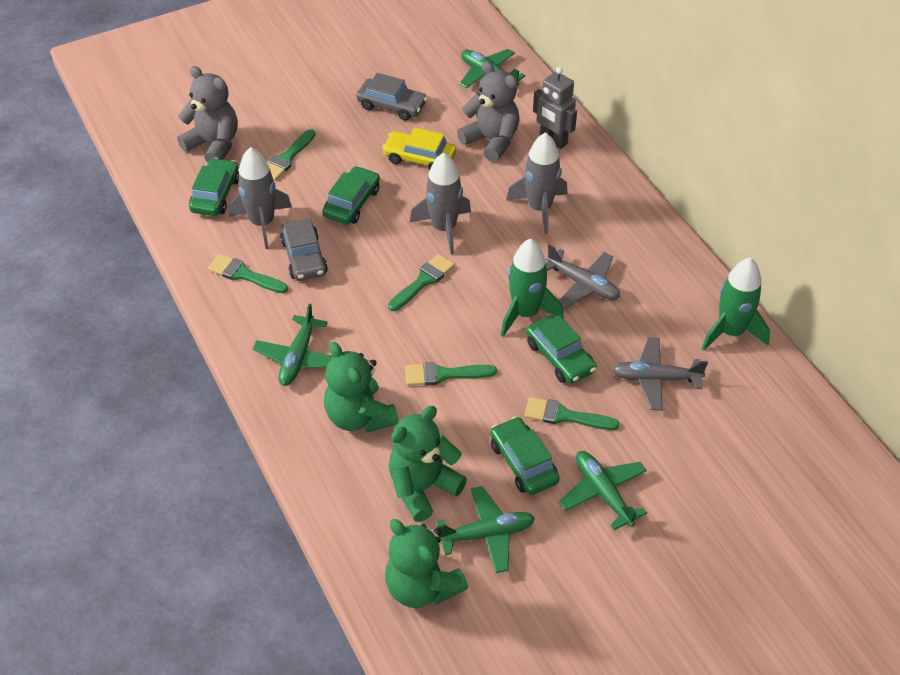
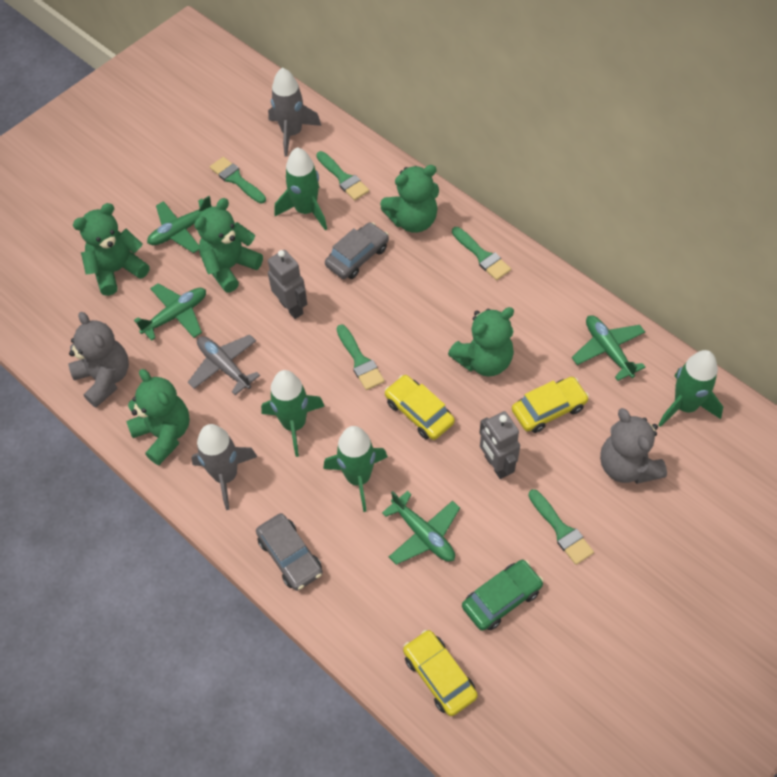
green car: 4 -> 1
green rocket: 2 -> 4
green teddy bear: 3 -> 5
grey plane: 2 -> 1
grey robot: 1 -> 2
grey rocket: 3 -> 2
yellow car: 1 -> 3

